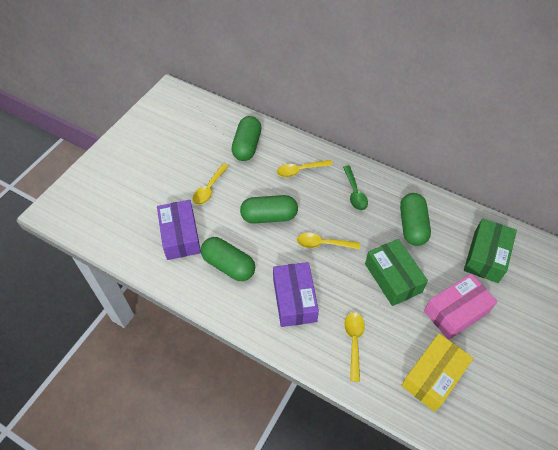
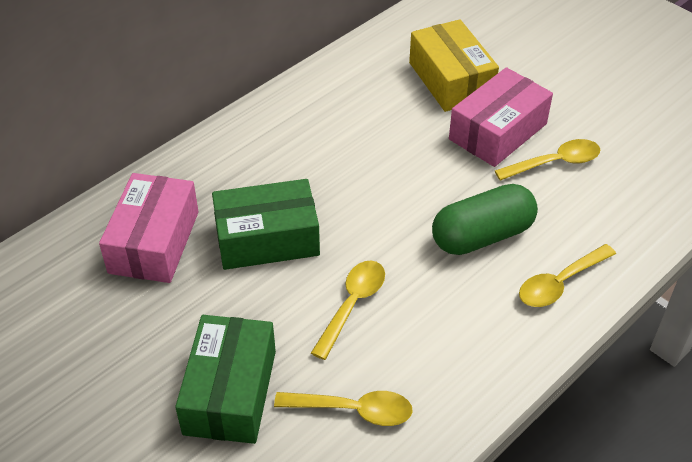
green capsule: 4 -> 1
green spoon: 1 -> 0
pink box: 1 -> 2
purple box: 2 -> 0

